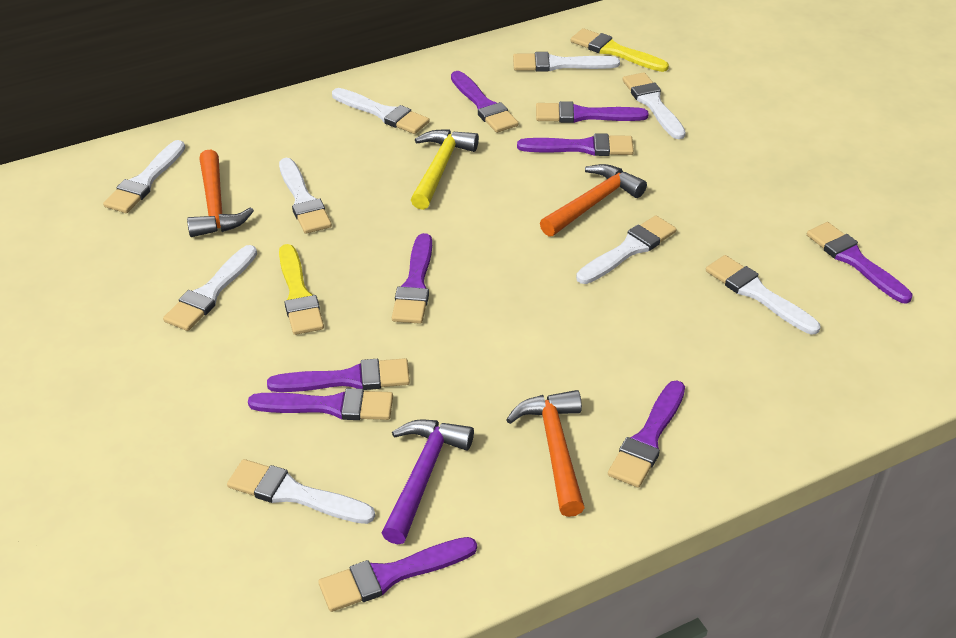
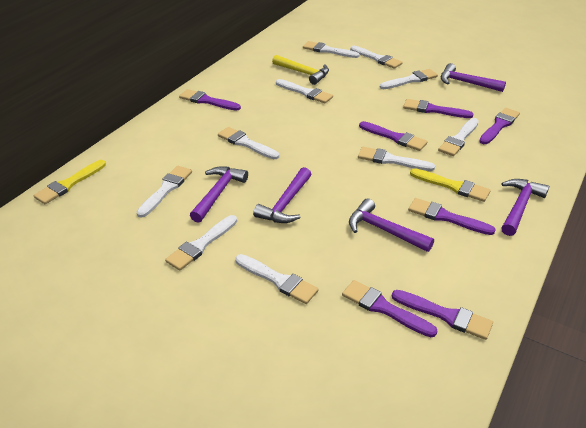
orange hammer: 3 -> 0
purple brush: 9 -> 7
purple hammer: 1 -> 5
white brush: 9 -> 10

